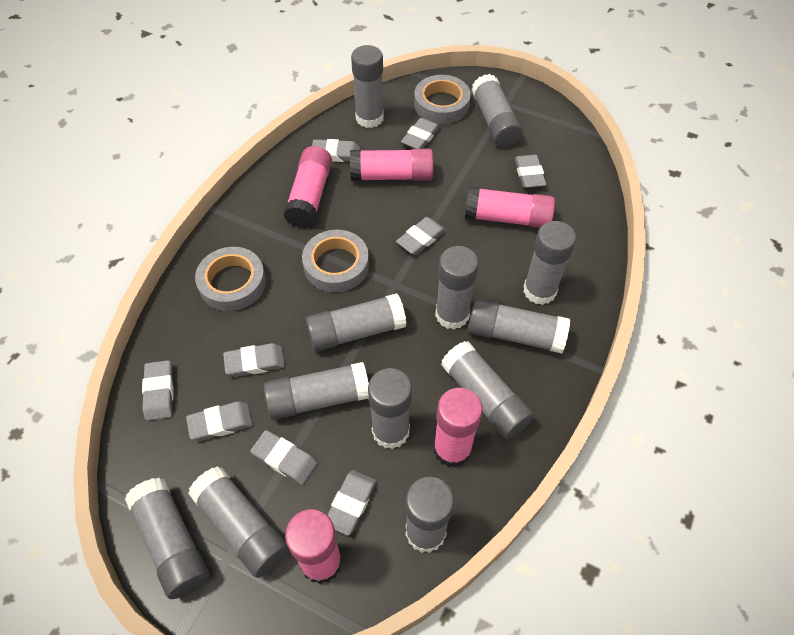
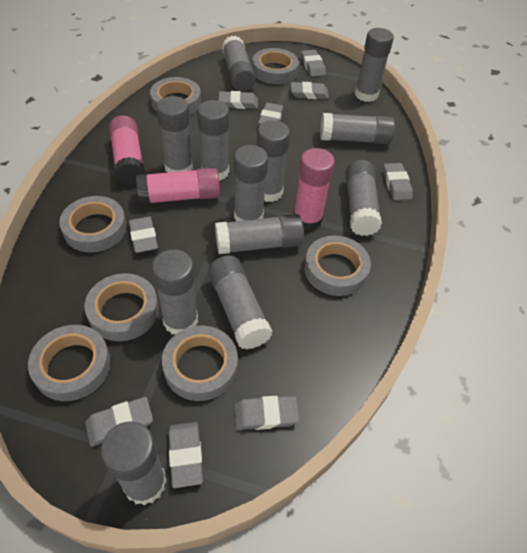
grey tape: 3 -> 7
pink glue stick: 5 -> 3

